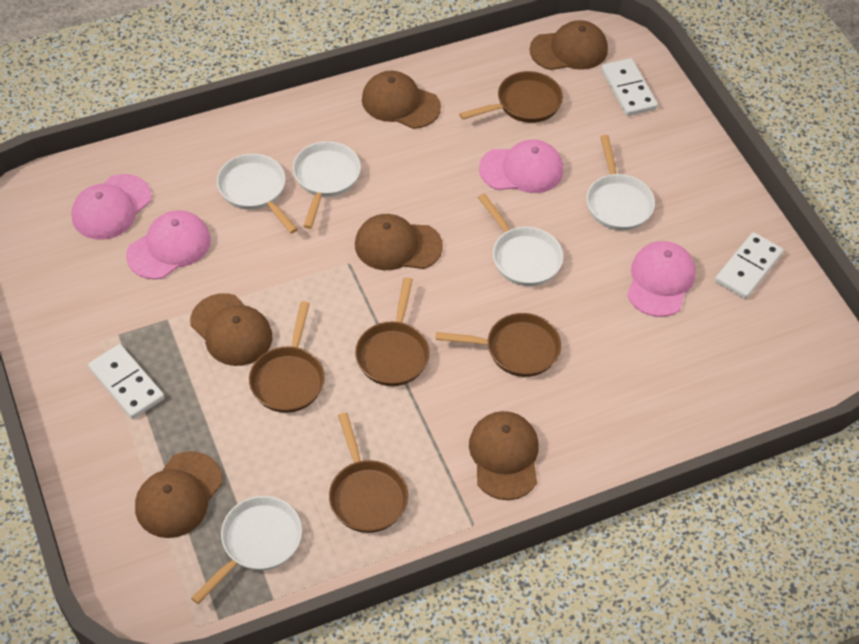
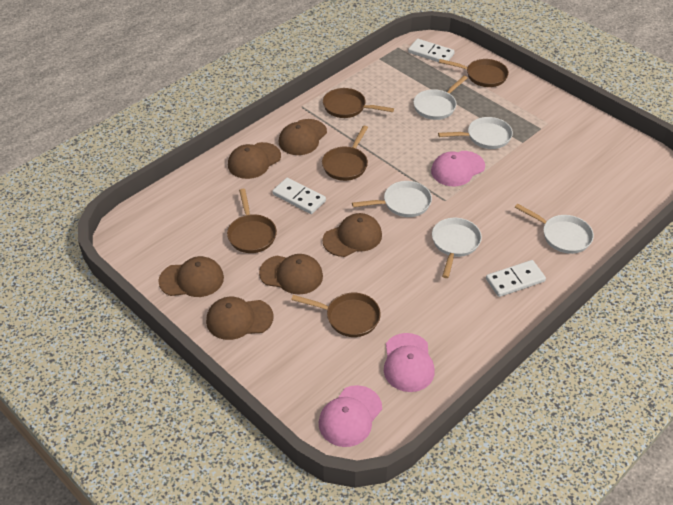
pink cap: 4 -> 3

